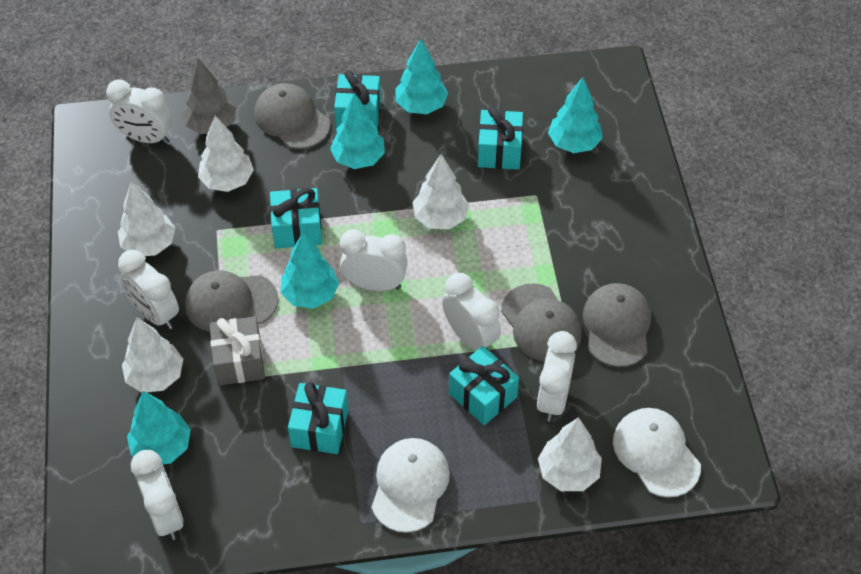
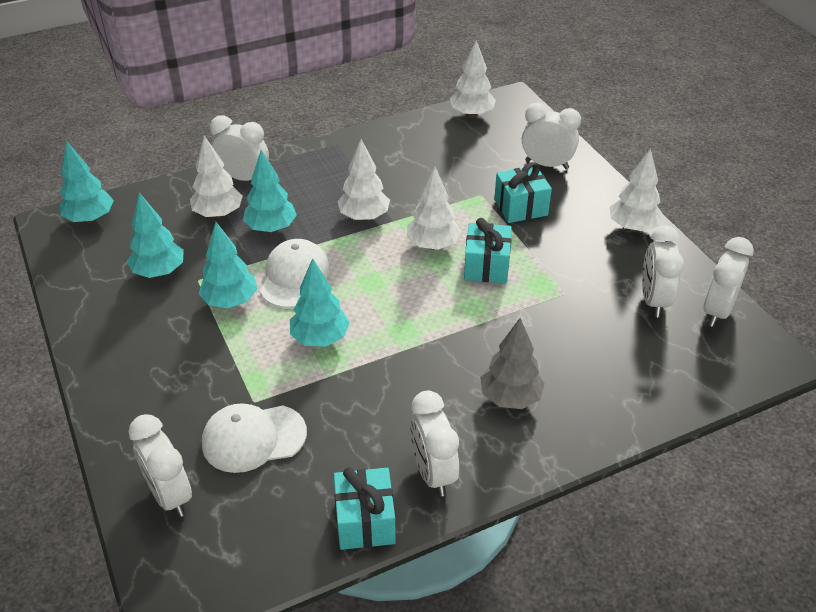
grey cap: 4 -> 0
grey gift: 1 -> 0
turquoise gift: 5 -> 3

